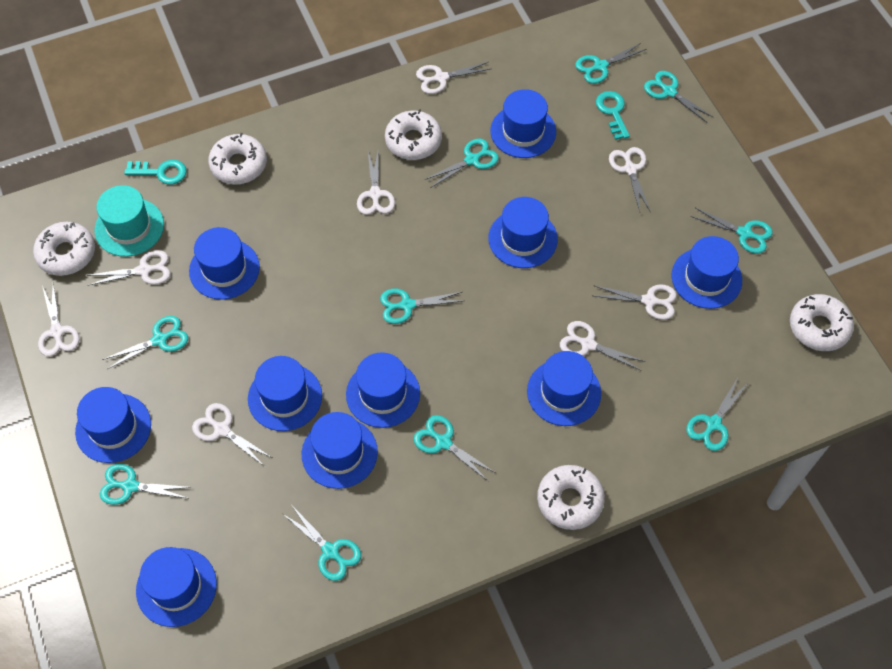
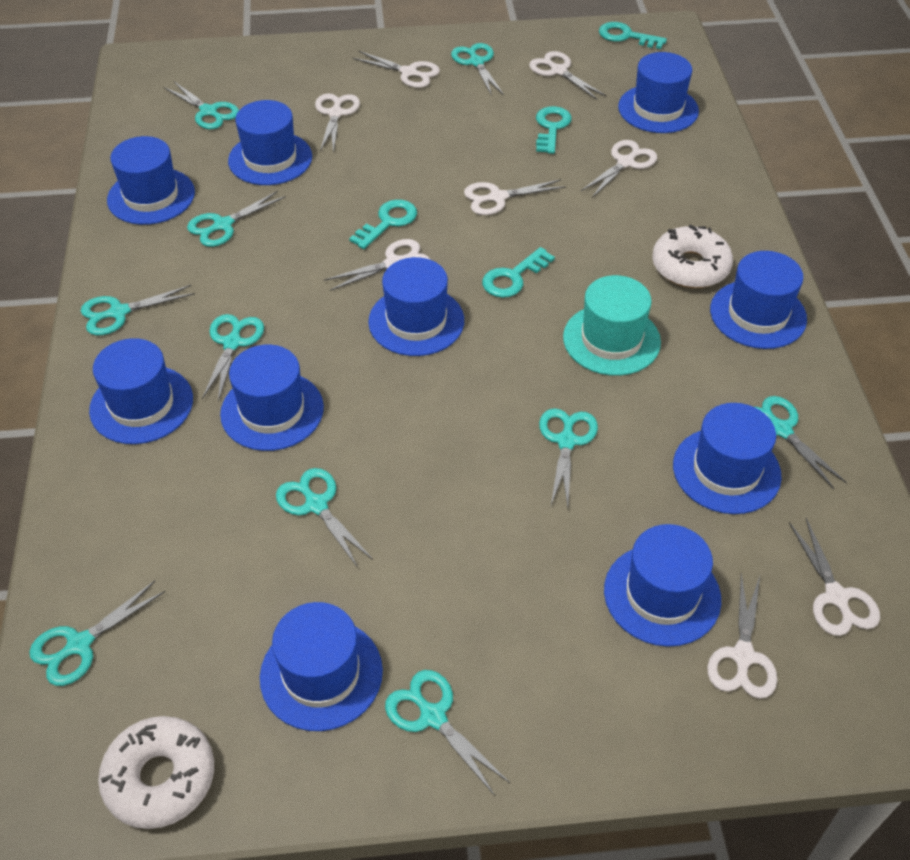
turquoise key: 2 -> 4
white donut: 5 -> 2

